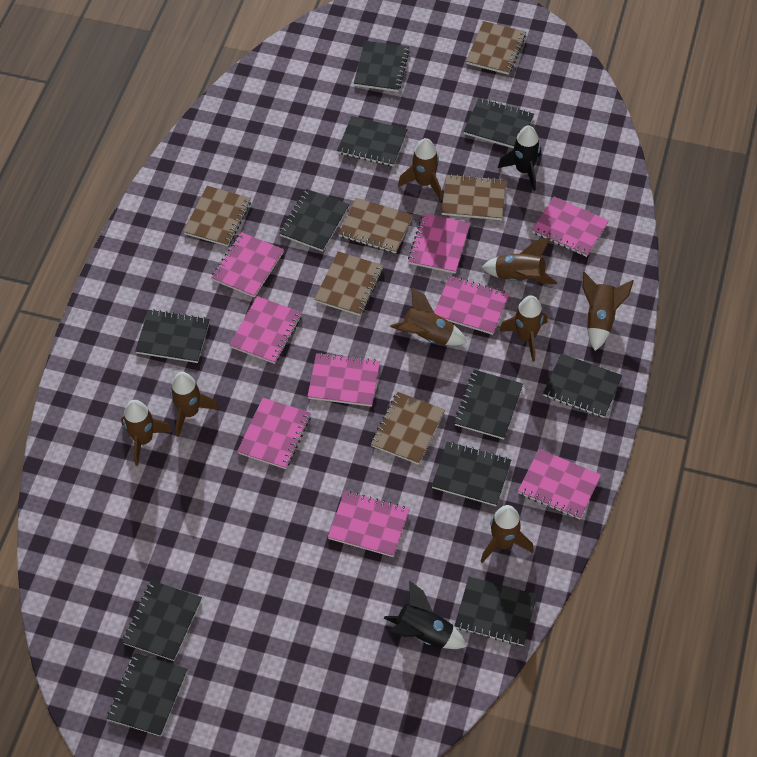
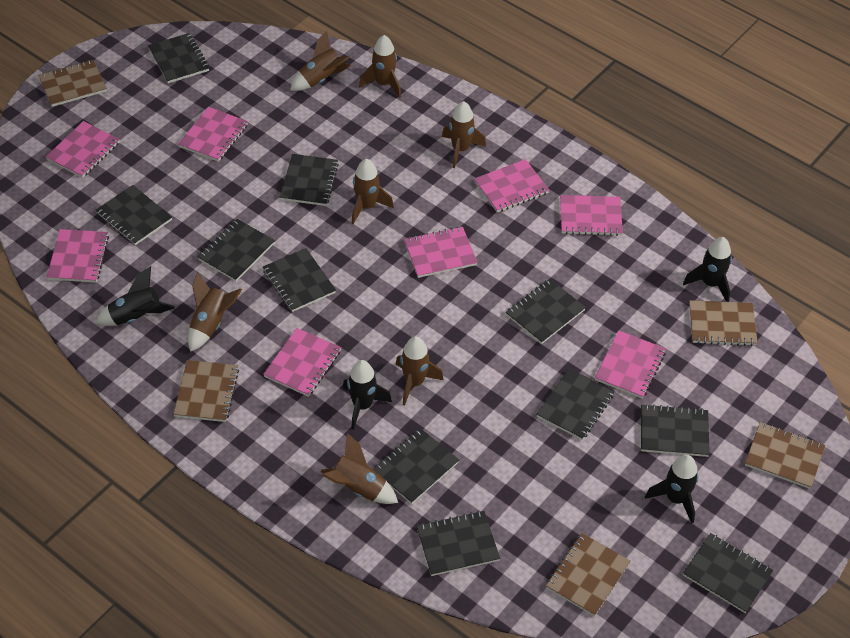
black rocket: 2 -> 4
brown notebook: 6 -> 5
brown rocket: 8 -> 7
pink notebook: 9 -> 8

